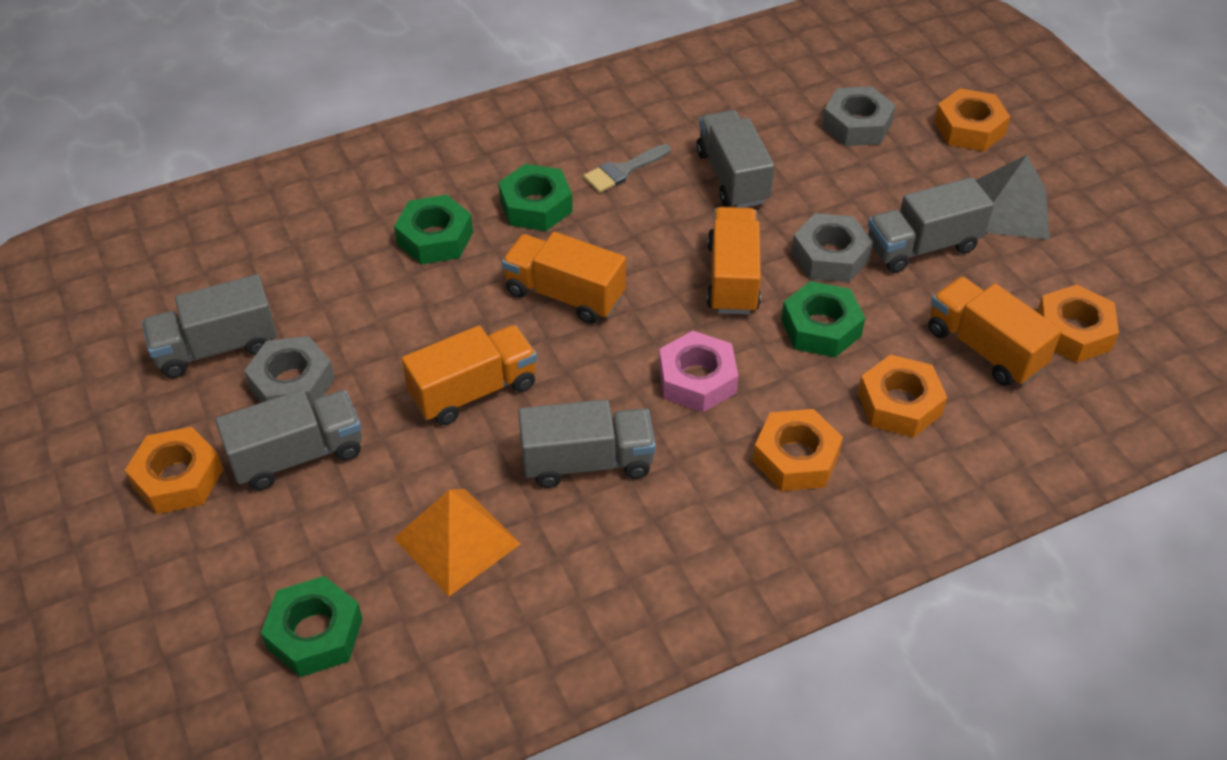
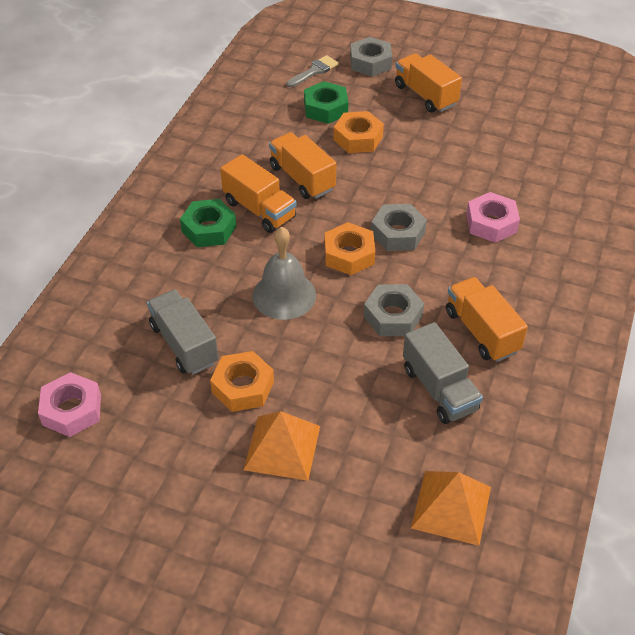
green nut: 4 -> 2
grey bell: 0 -> 1
grey pyramid: 1 -> 0
grey truck: 5 -> 2
orange nut: 5 -> 3
orange pyramid: 1 -> 2
pink nut: 1 -> 2

